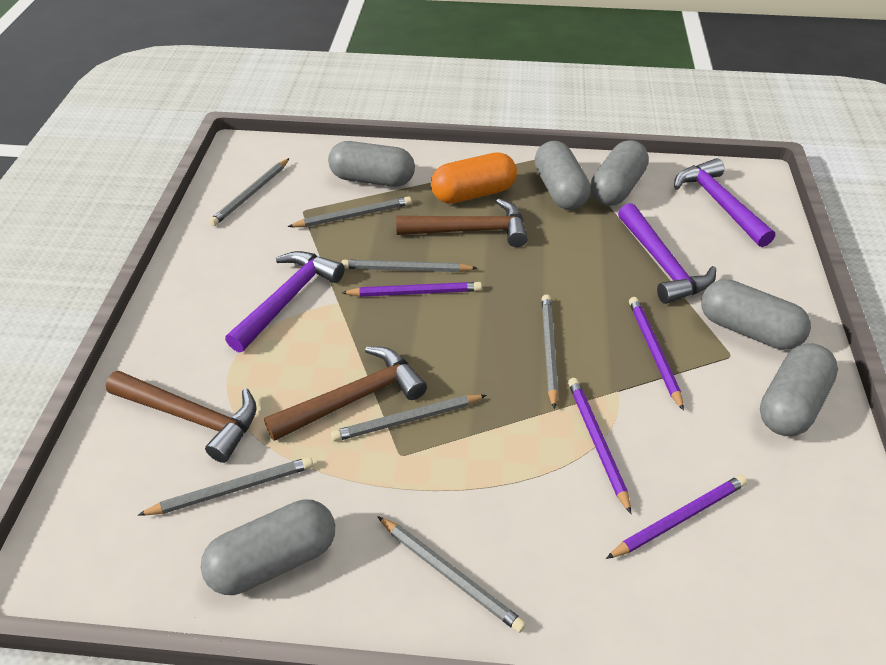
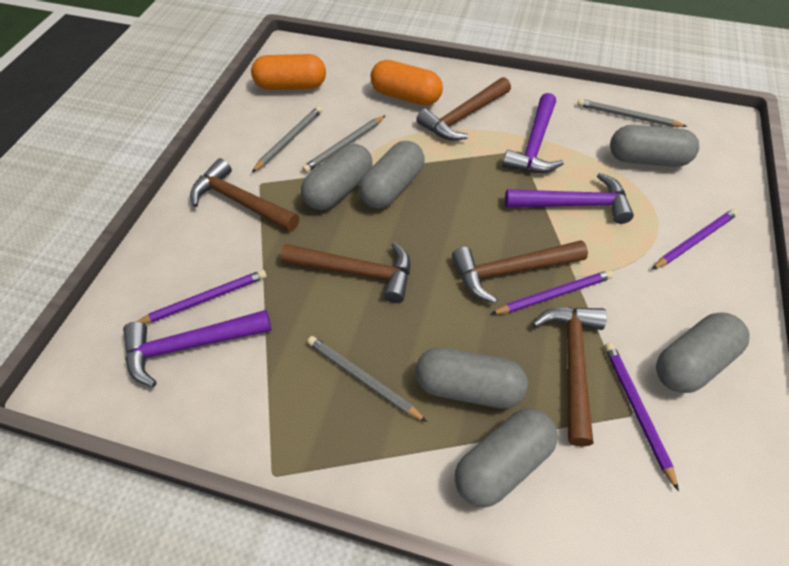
brown hammer: 3 -> 5
grey pencil: 7 -> 4
orange capsule: 1 -> 2

